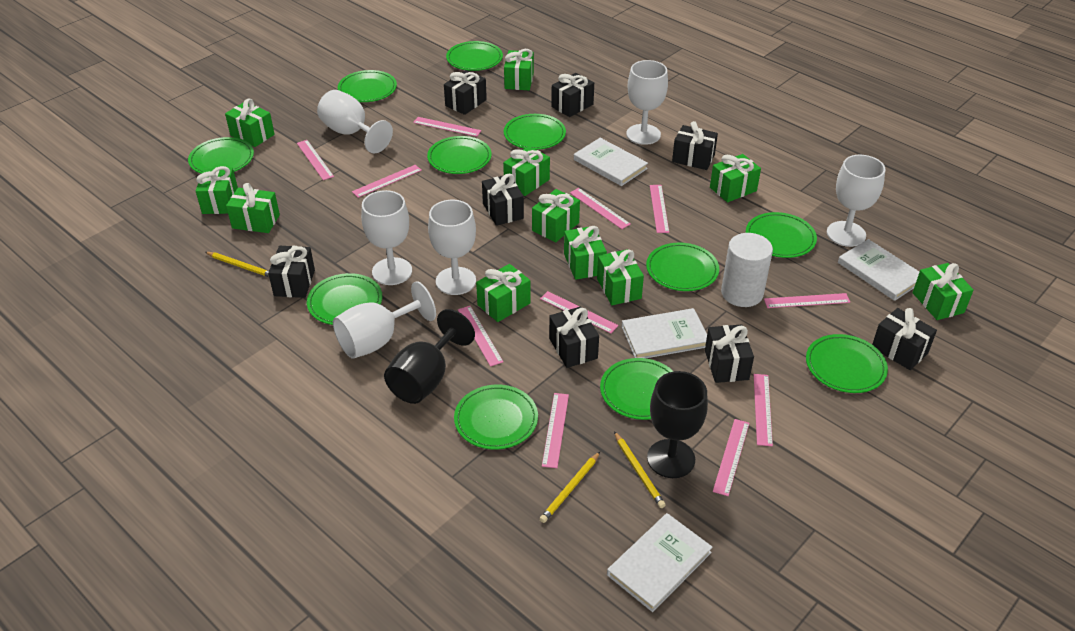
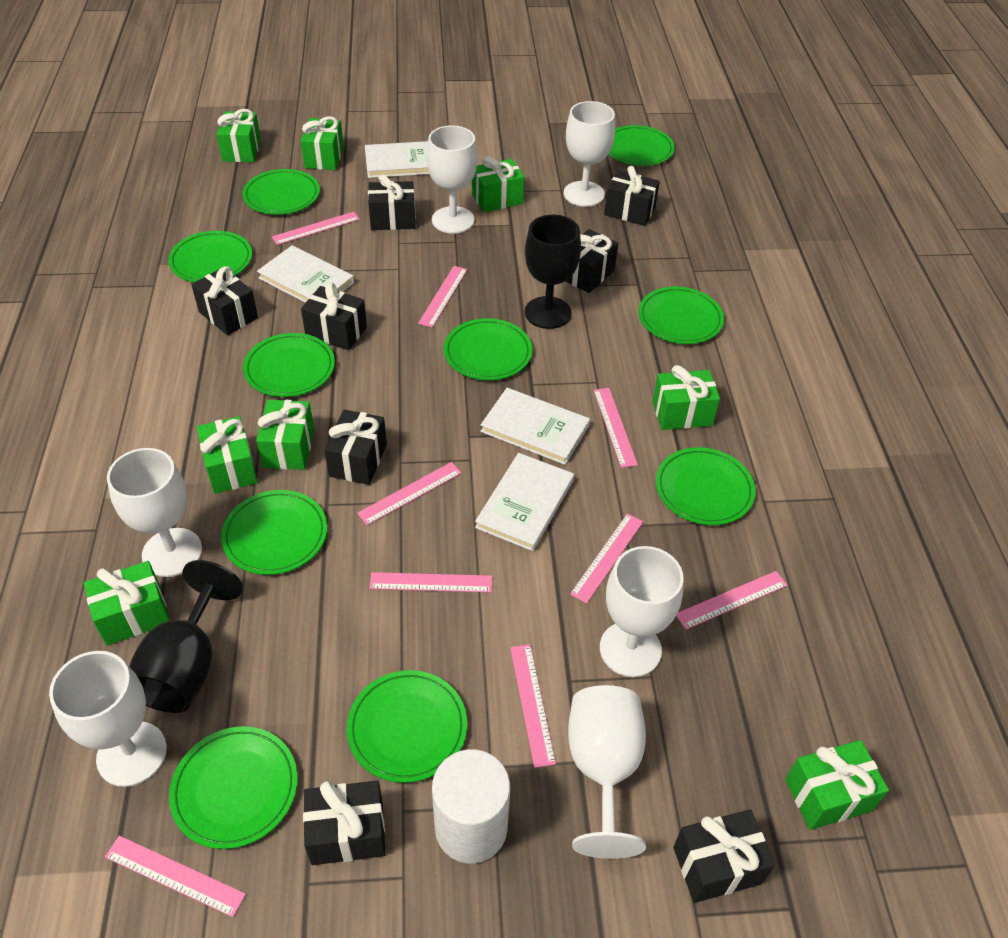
green gift: 11 -> 8
green plate: 11 -> 10
pink ruler: 11 -> 9
yellow pencil: 3 -> 0

